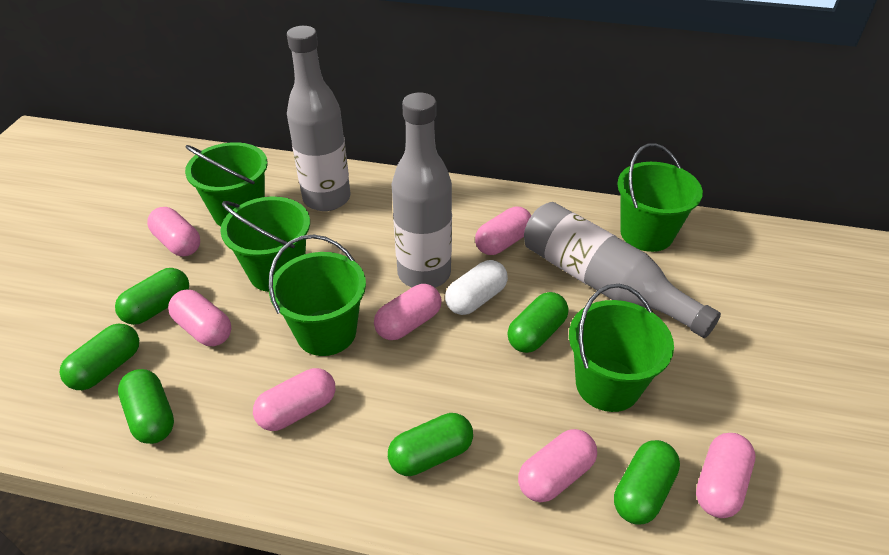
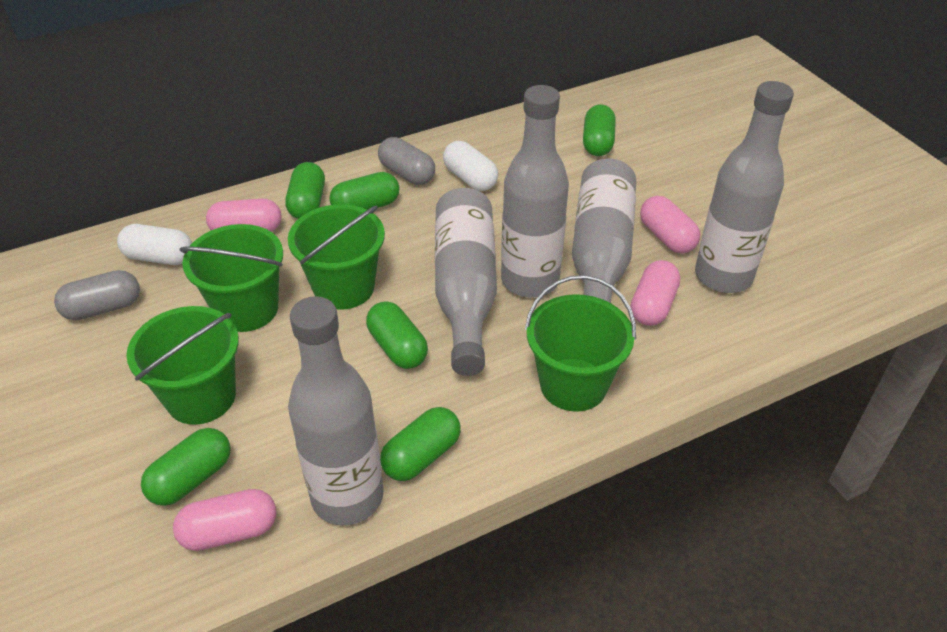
green bucket: 5 -> 4
grey bottle: 3 -> 5
grey capsule: 0 -> 2
pink capsule: 7 -> 4
white capsule: 1 -> 2

